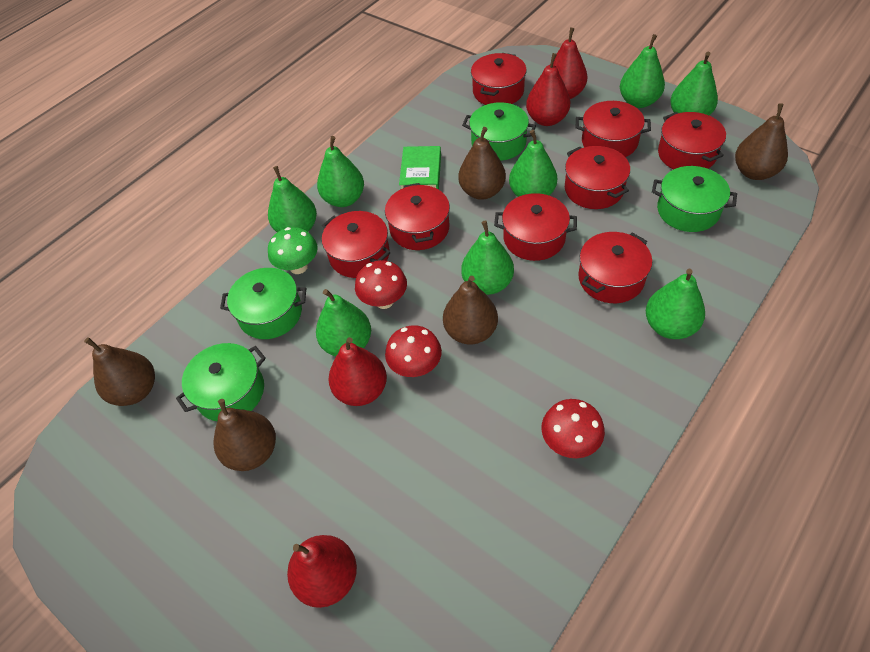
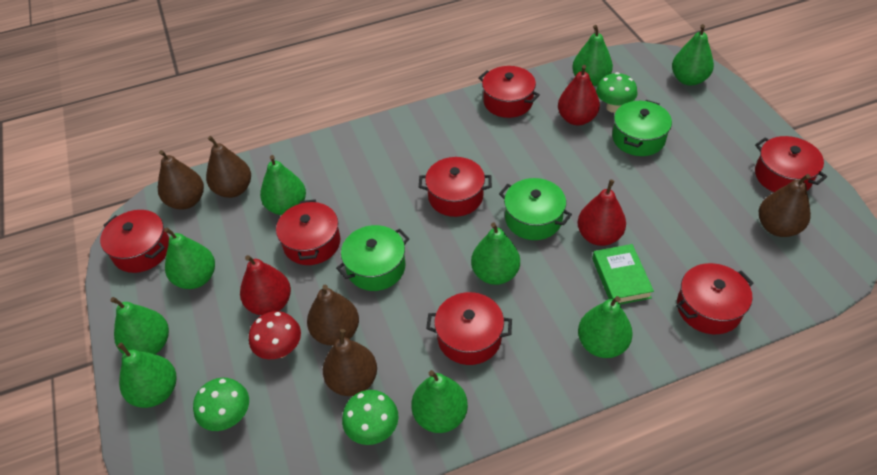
green mushroom: 1 -> 3
green pear: 8 -> 9
green pot: 4 -> 3
red mushroom: 3 -> 1
red pear: 4 -> 3
red pot: 8 -> 7

